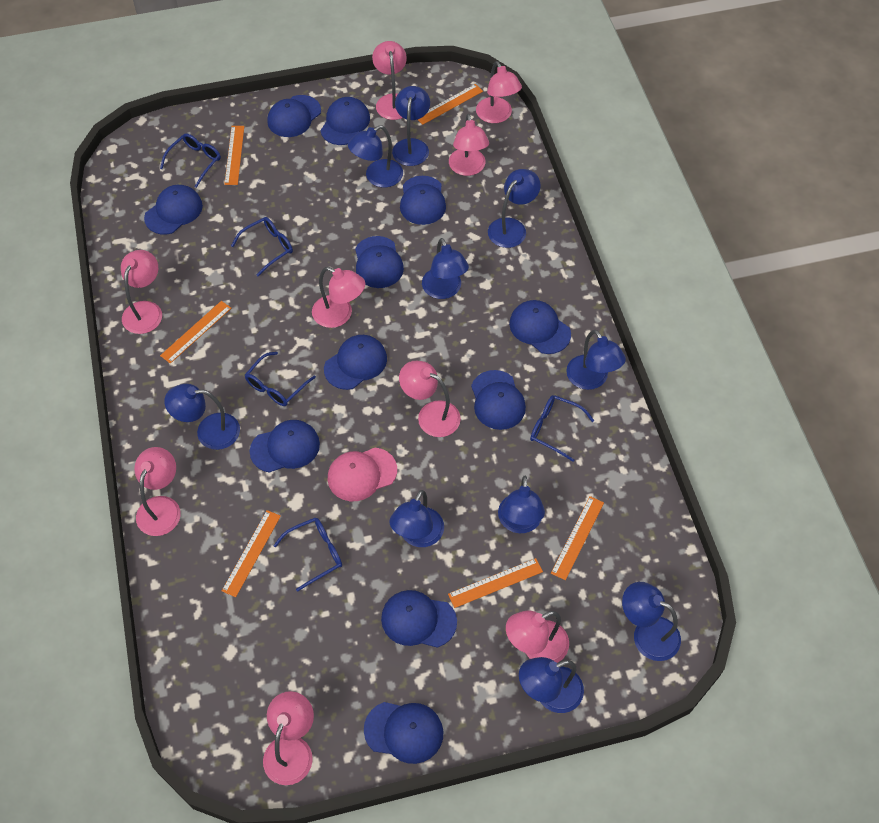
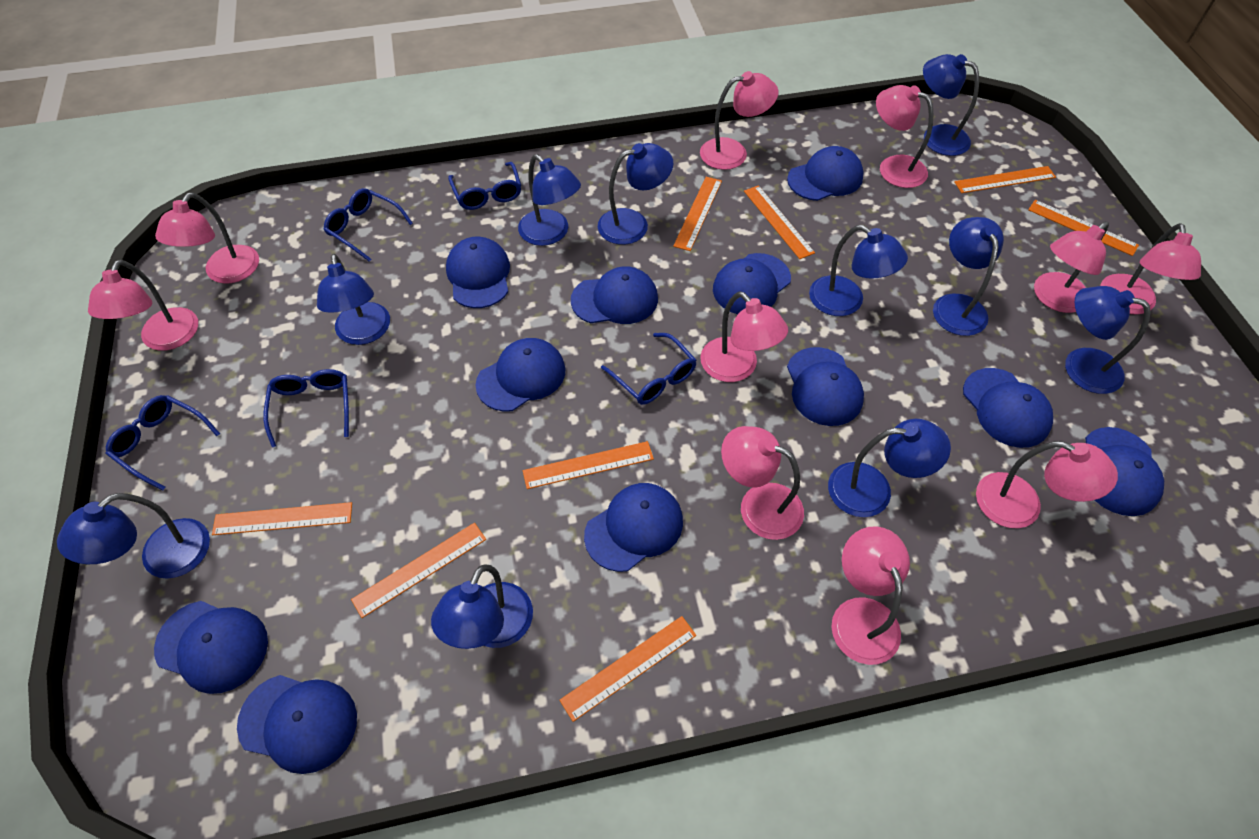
orange ruler: 6 -> 8
pink cap: 1 -> 0
pink lamp: 9 -> 10

